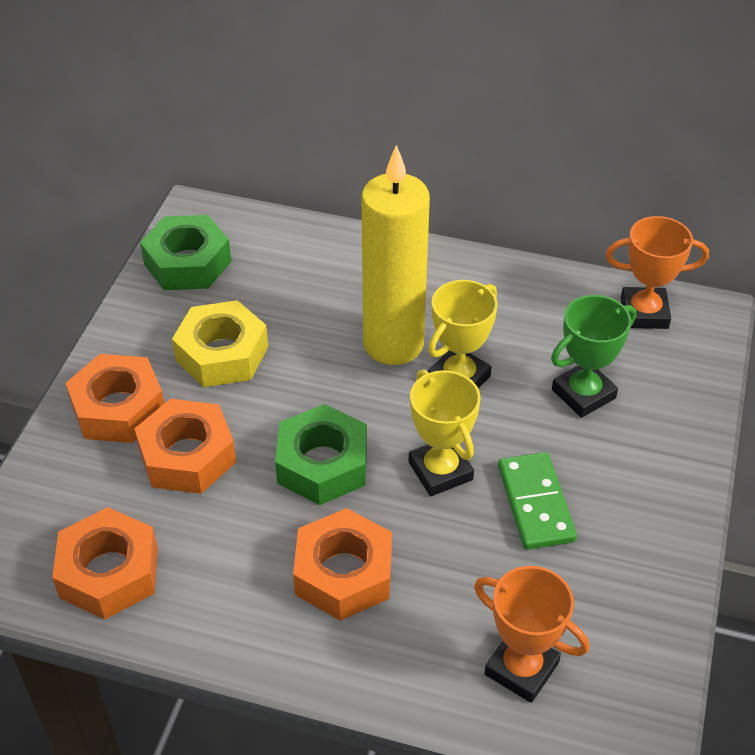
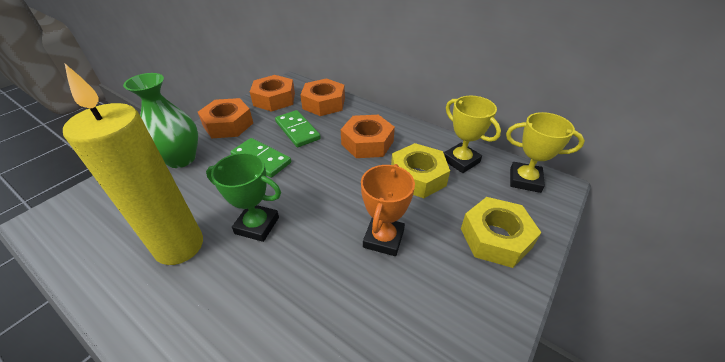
green domino: 1 -> 2
green nut: 2 -> 0
green vase: 0 -> 1
orange trophy: 2 -> 1
yellow nut: 1 -> 2

